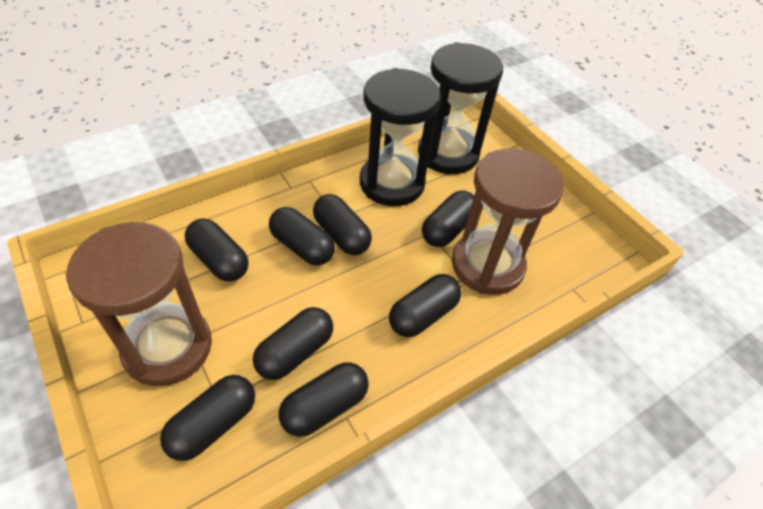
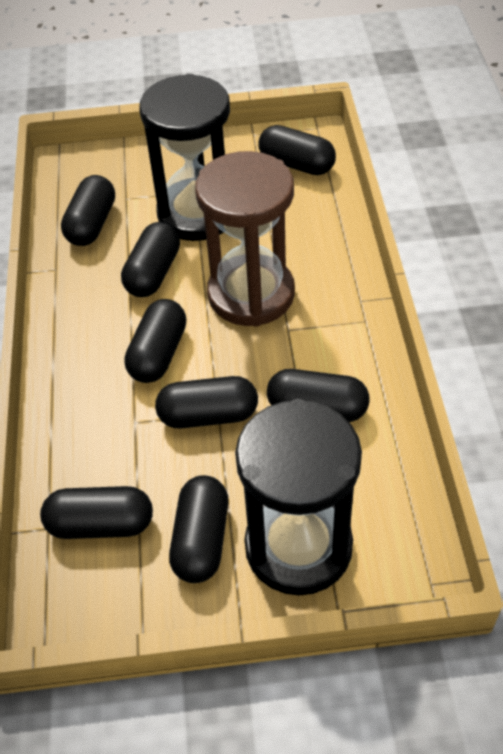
brown hourglass: 2 -> 1

